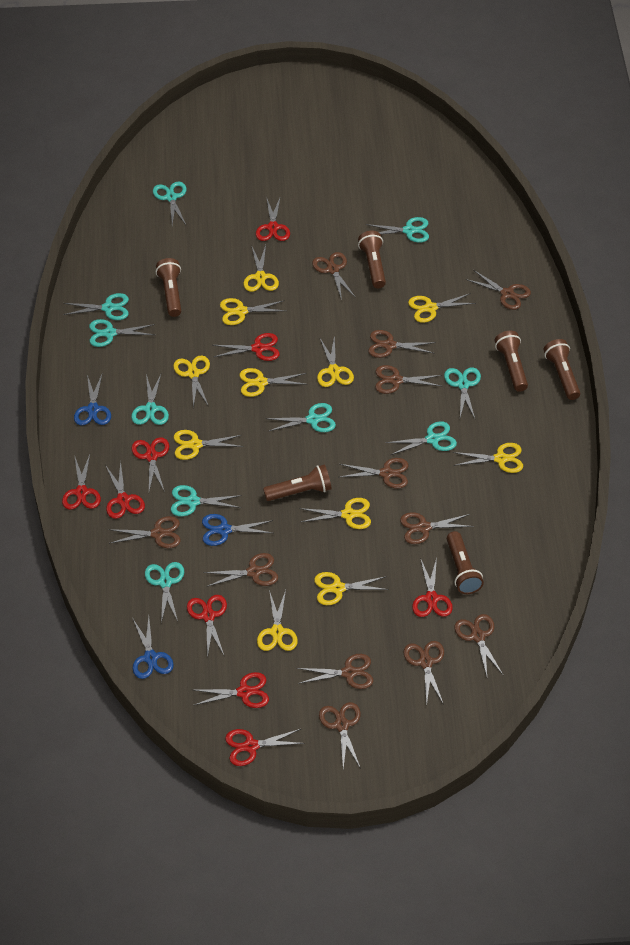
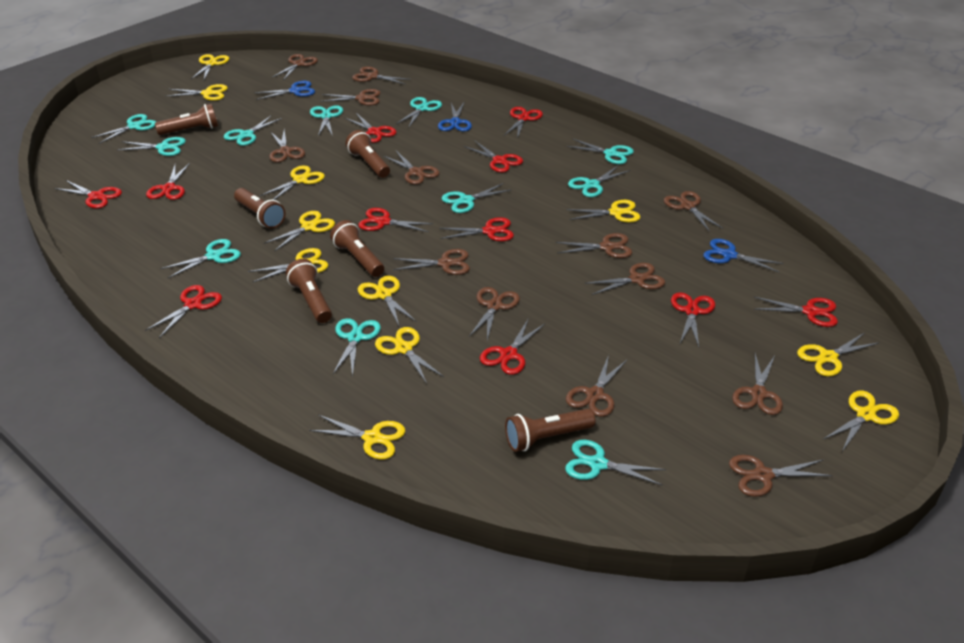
brown scissors: 12 -> 13
red scissors: 9 -> 11
turquoise scissors: 10 -> 11

